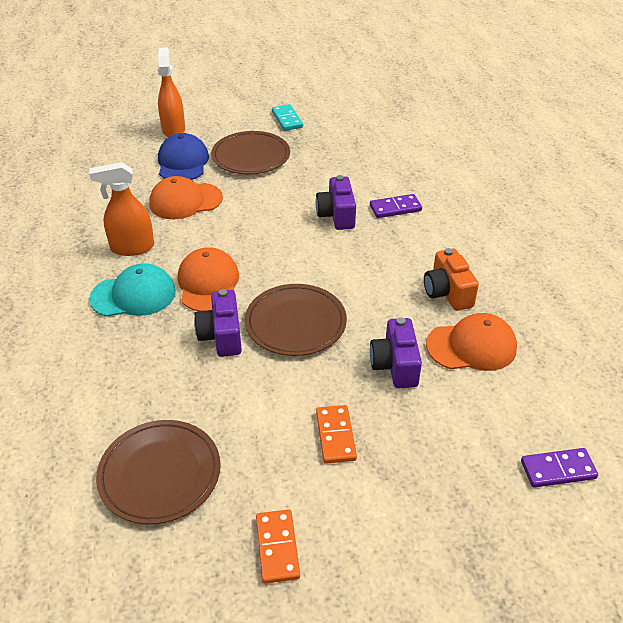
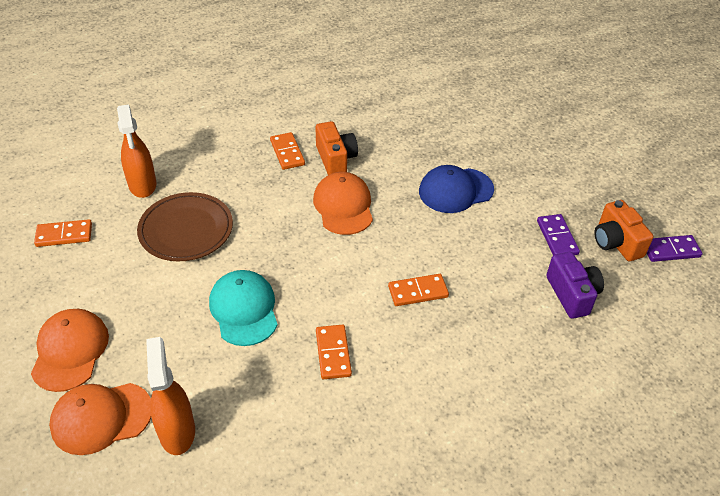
brown plate: 3 -> 1
orange camera: 1 -> 2
orange domino: 2 -> 4
purple camera: 3 -> 1
turquoise domino: 1 -> 0

